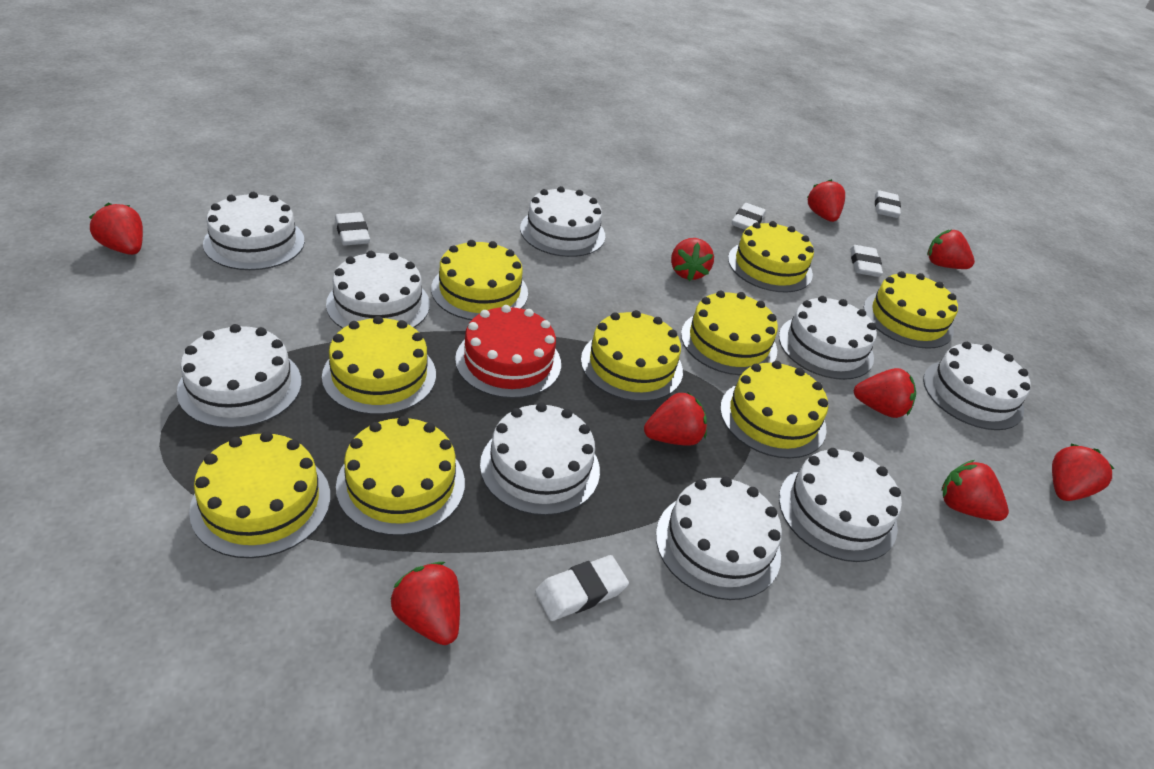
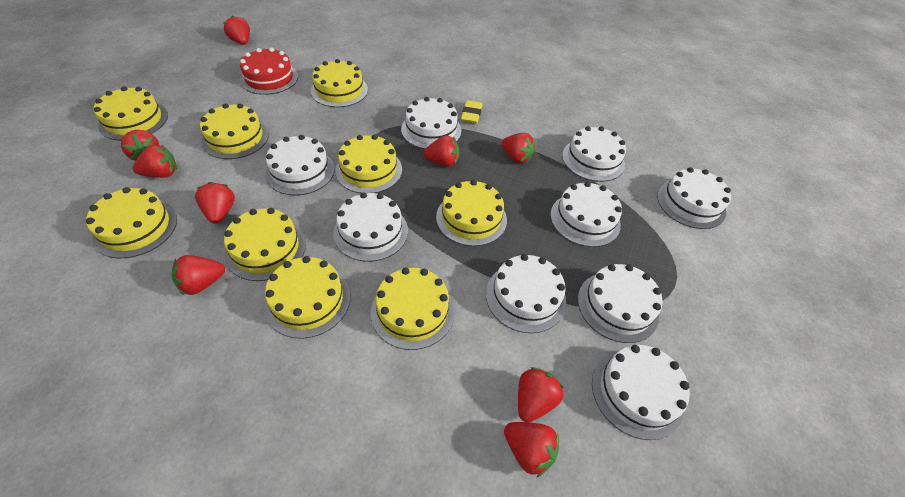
white eraser: 5 -> 0
yellow eraser: 0 -> 1

